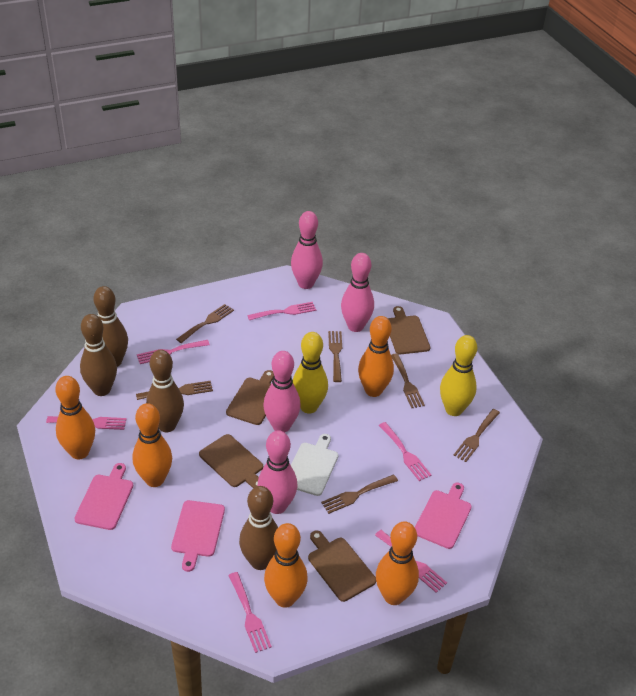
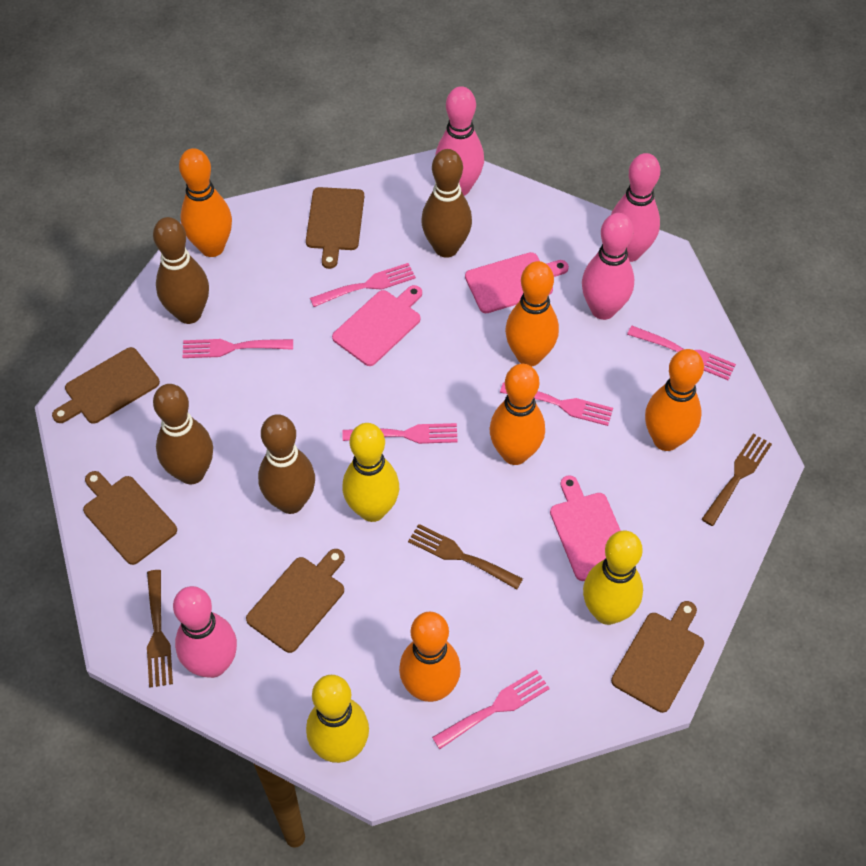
brown cutting board: 4 -> 5
brown fork: 6 -> 3
white cutting board: 1 -> 0
yellow bowling pin: 2 -> 3

